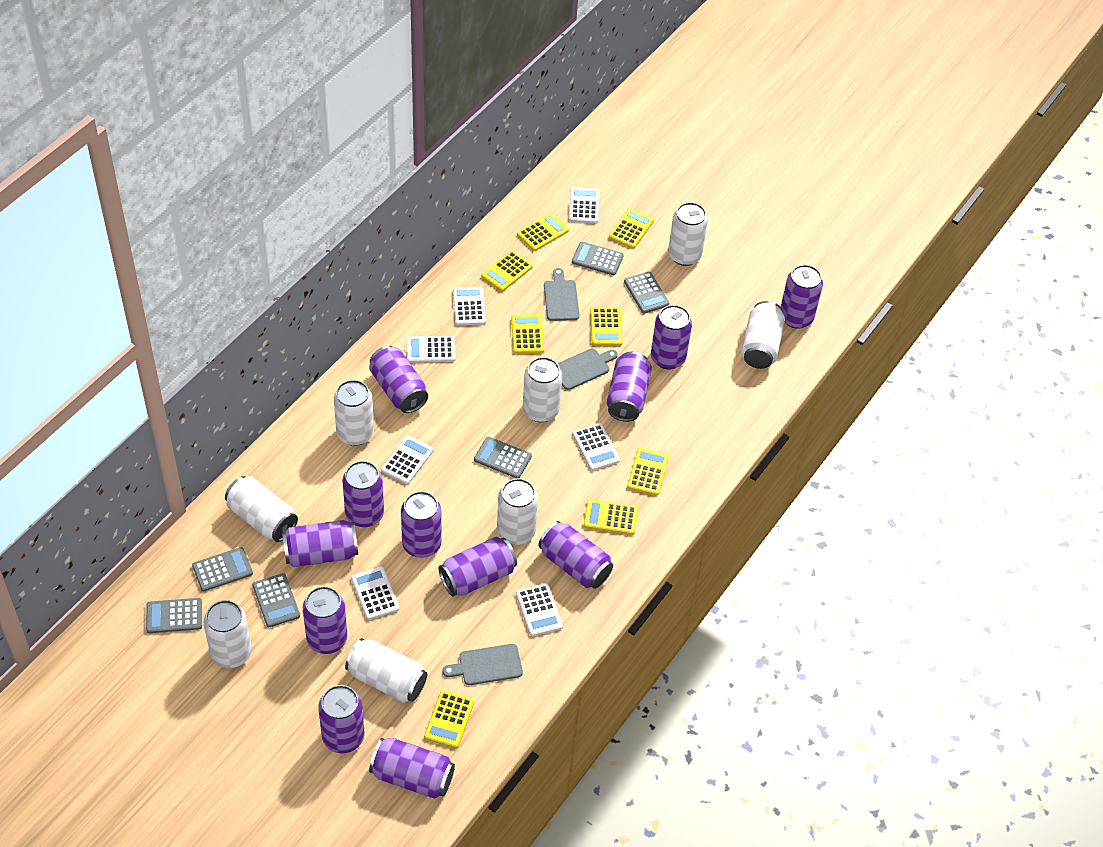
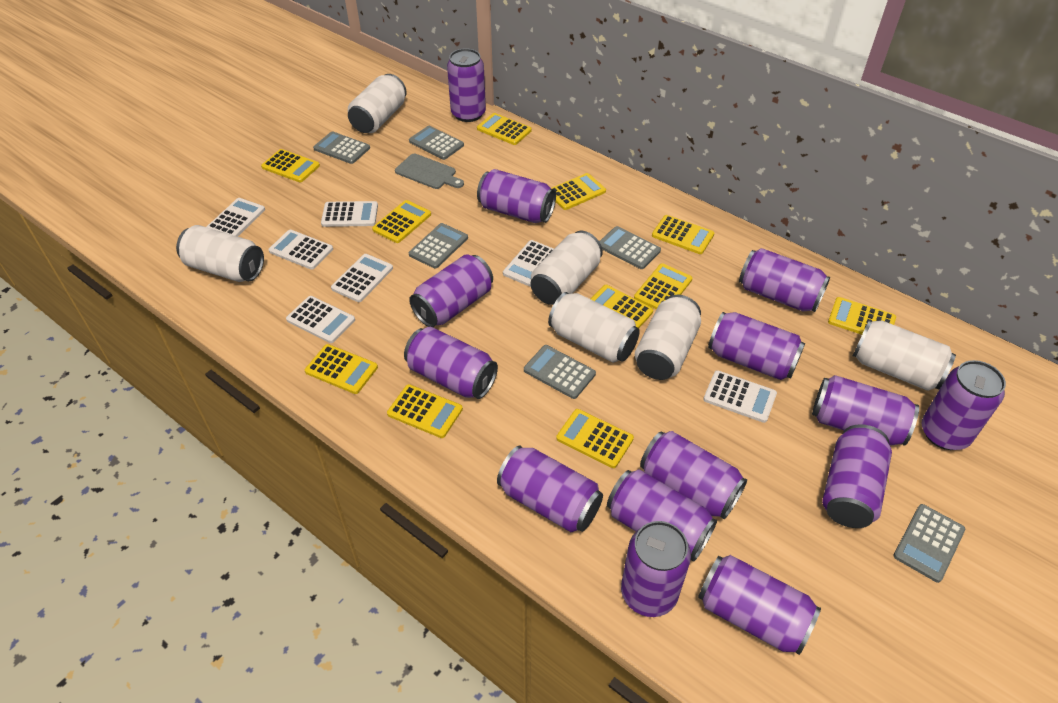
grey cutting board: 3 -> 1
purple can: 12 -> 14
white can: 8 -> 6
yellow calculator: 8 -> 11

